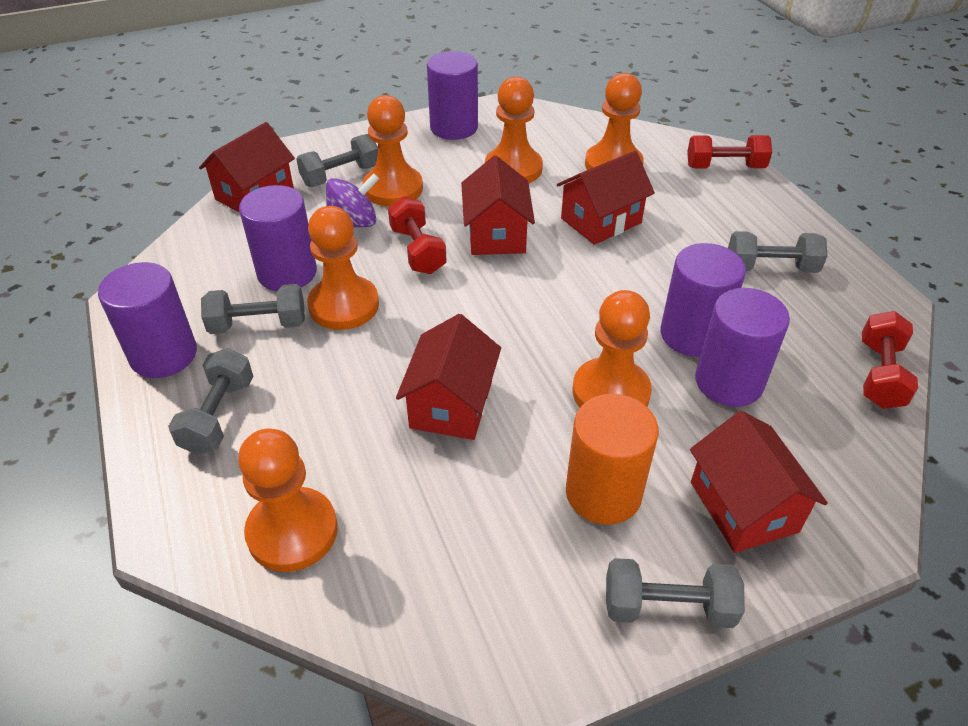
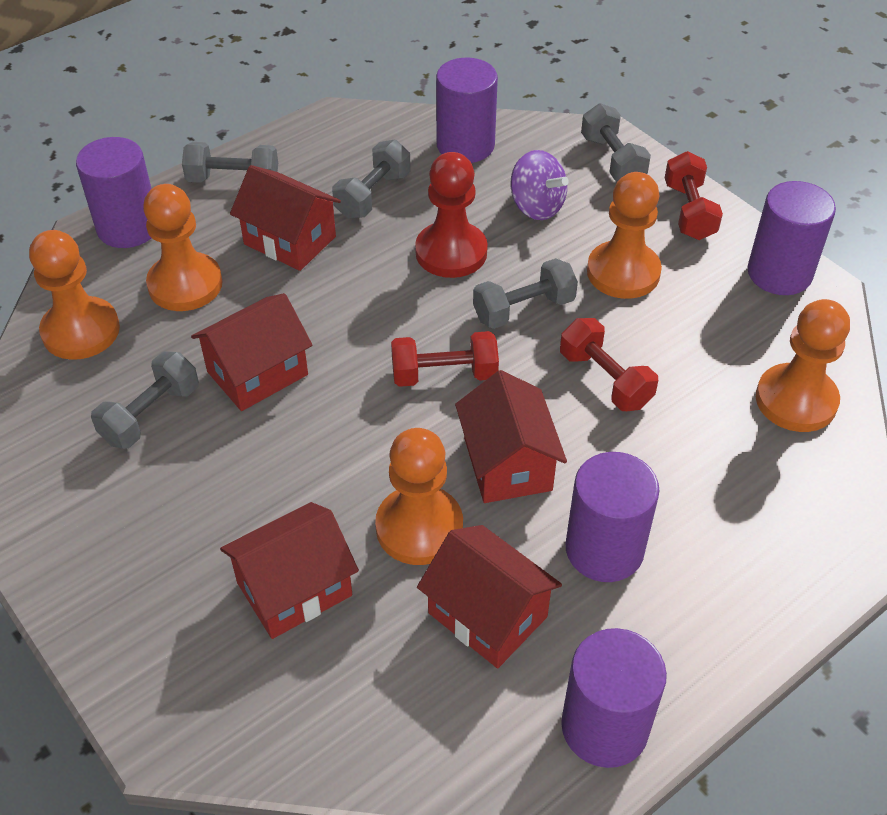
orange cylinder: 1 -> 0
orange pawn: 6 -> 5
red pawn: 0 -> 1

